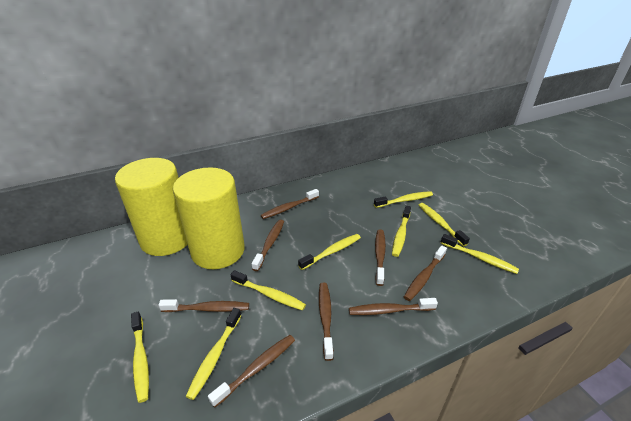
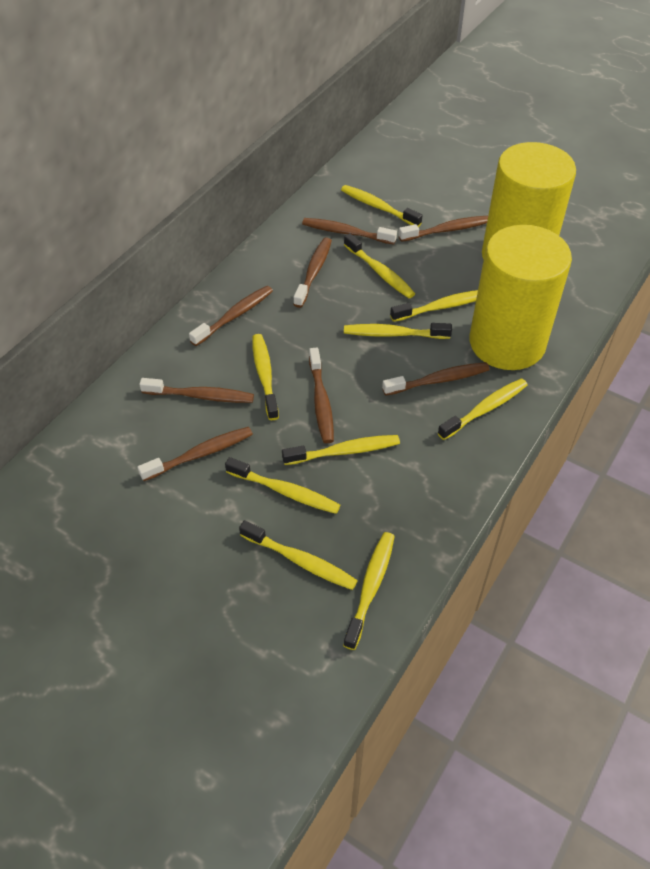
yellow toothbrush: 8 -> 10

